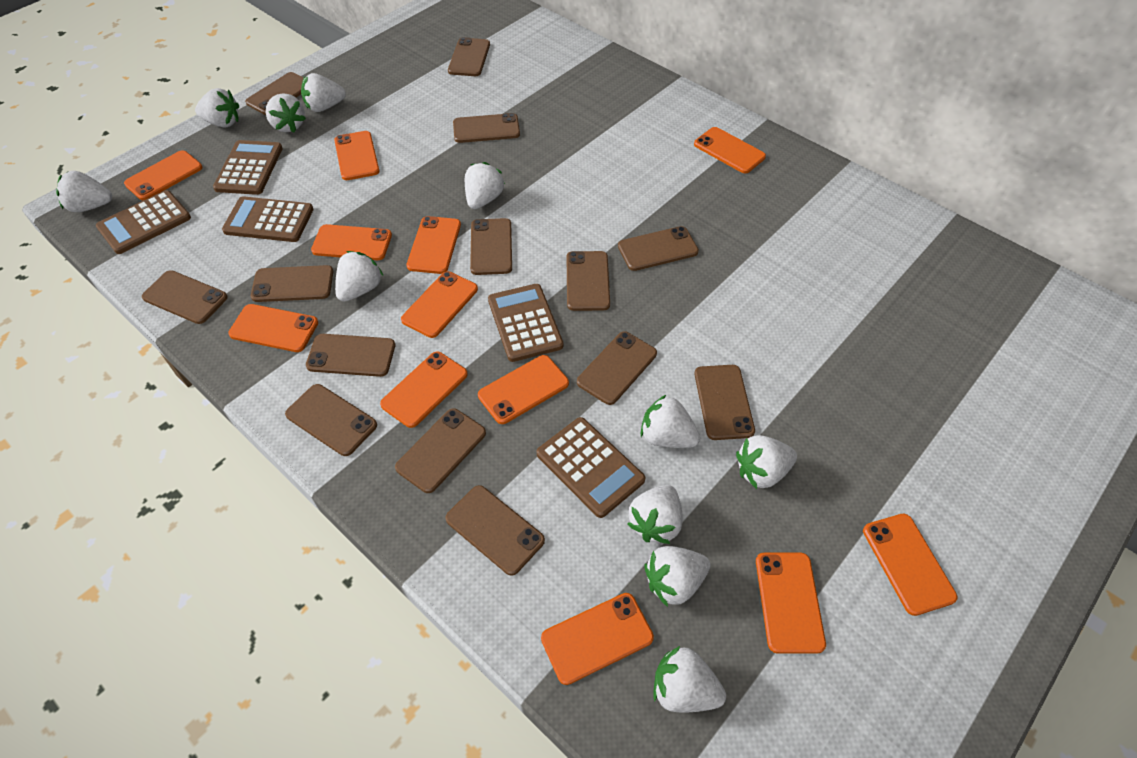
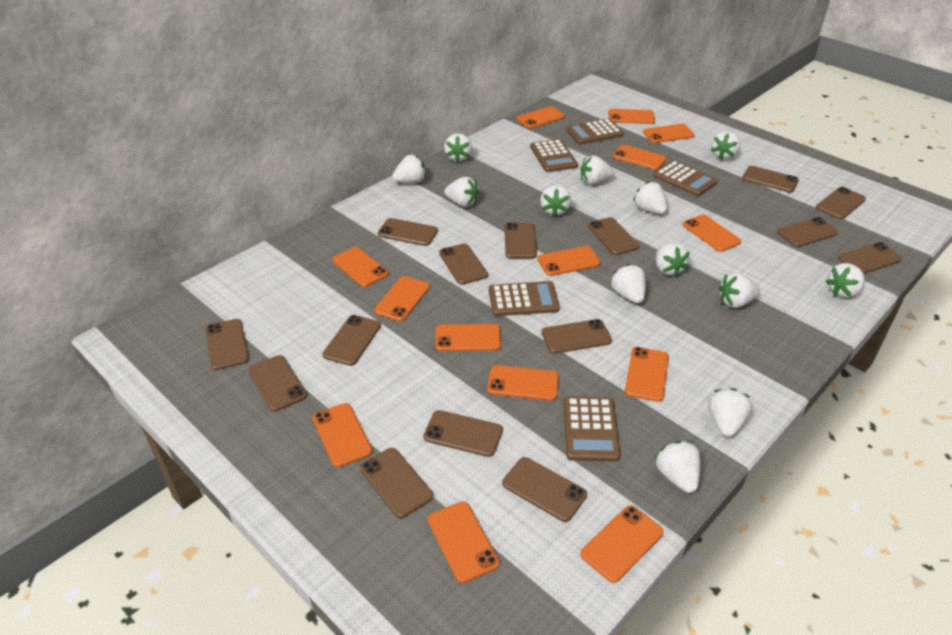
brown phone: 14 -> 15
orange phone: 12 -> 14
white strawberry: 11 -> 13

